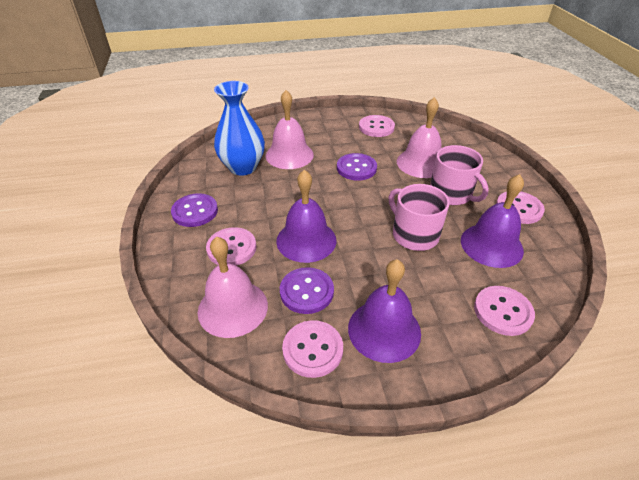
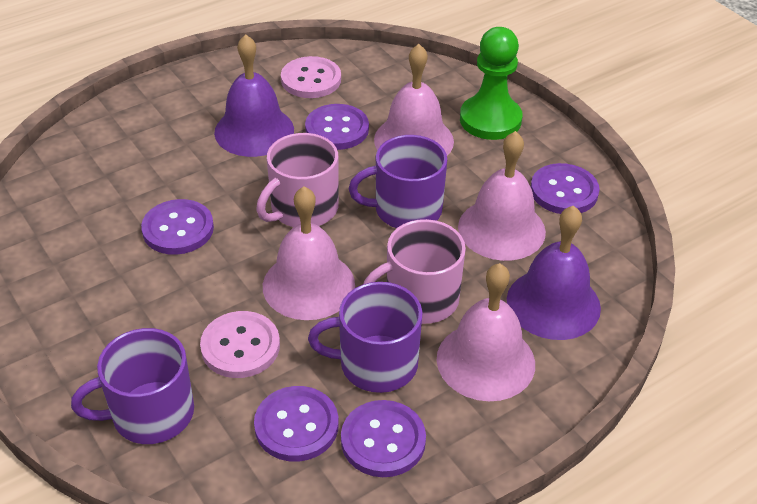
blue vase: 1 -> 0
green pawn: 0 -> 1
pink bell: 3 -> 4
pink button: 5 -> 2
purple bell: 3 -> 2
purple button: 3 -> 5
purple mug: 0 -> 3

